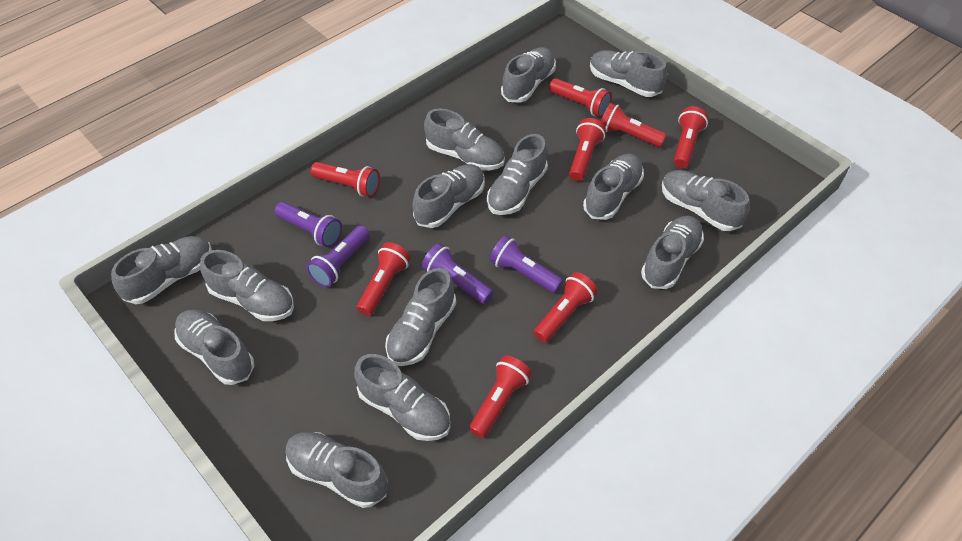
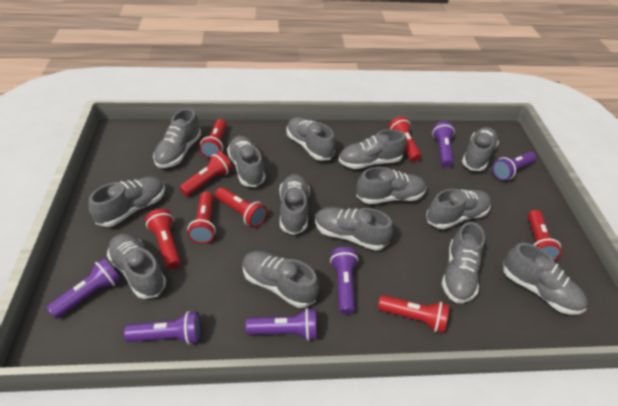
purple flashlight: 4 -> 6

